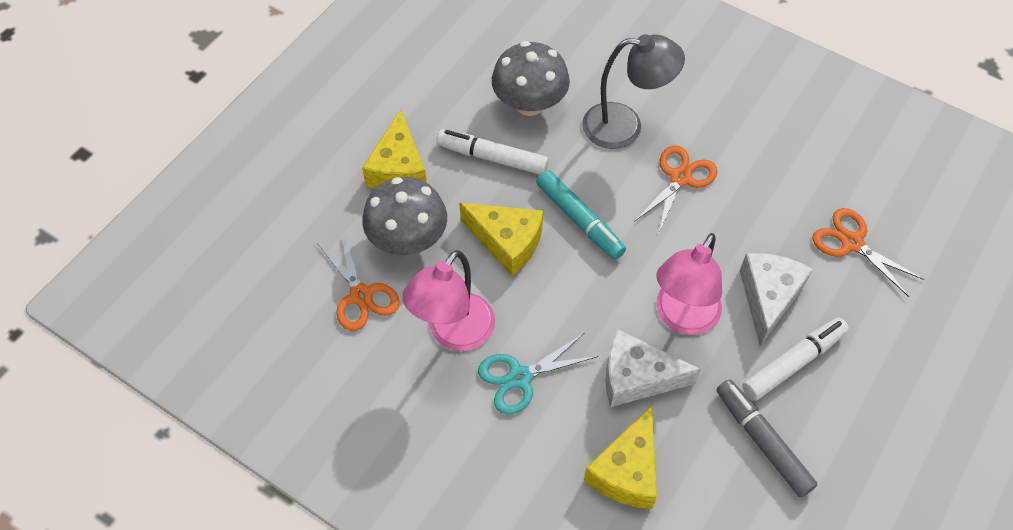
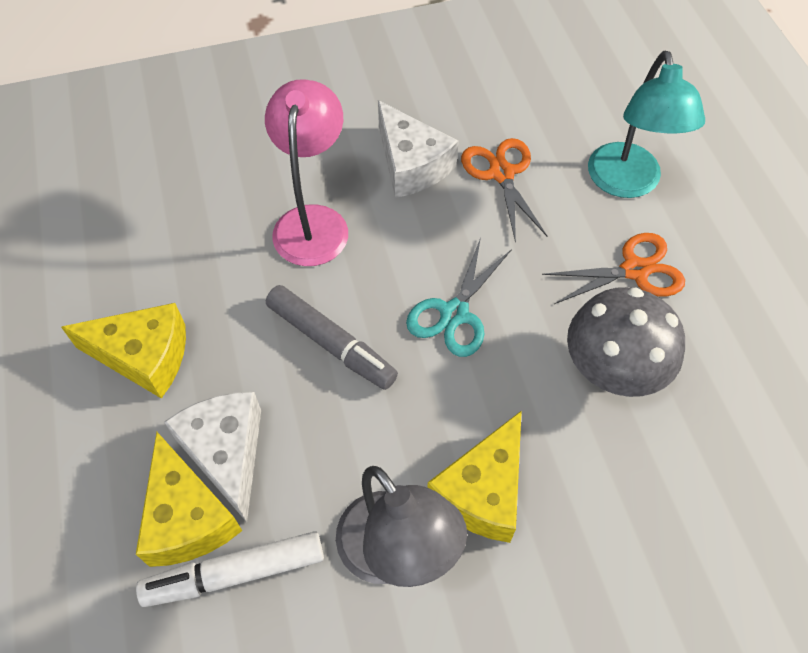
grey mushroom: 2 -> 1
orange scissors: 3 -> 2
pink lamp: 2 -> 1
turquoise lamp: 0 -> 1
turquoise marker: 1 -> 0
white marker: 2 -> 1

